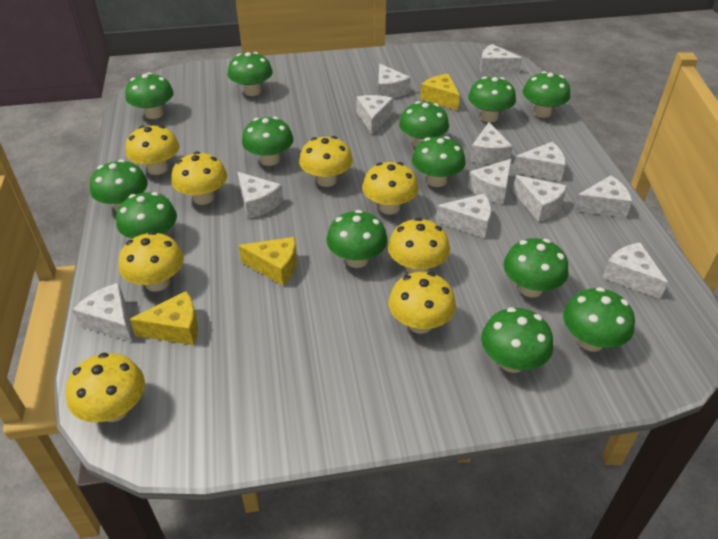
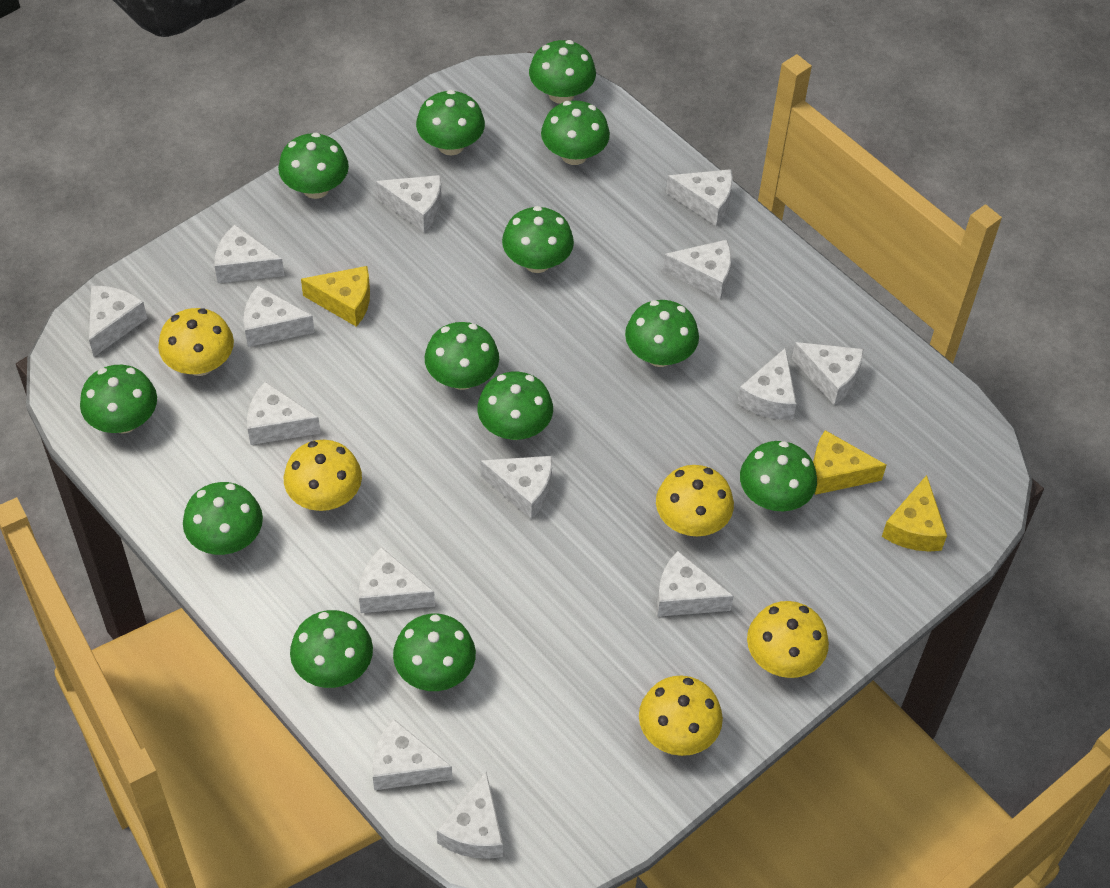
white cheese: 12 -> 14
yellow mushroom: 8 -> 5

